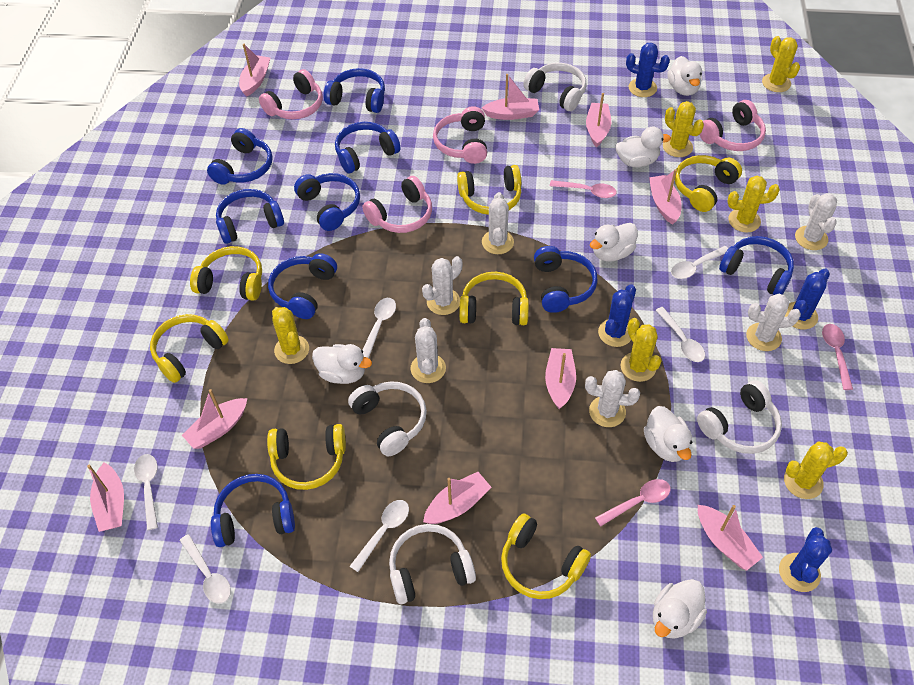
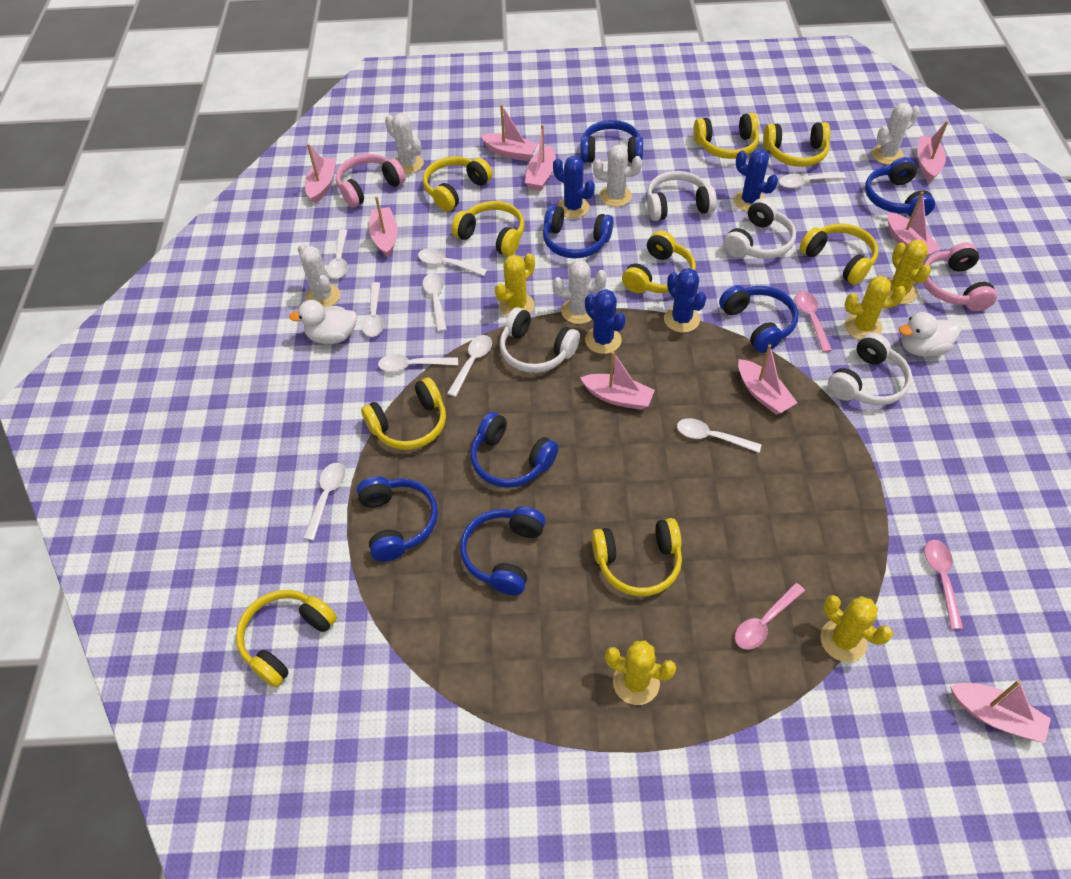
blue headphones: 9 -> 7
pink headphones: 4 -> 2
white cactus: 6 -> 5
white duck: 6 -> 2
white spoon: 6 -> 9
yellow cactus: 6 -> 5
yellow headphones: 7 -> 9

